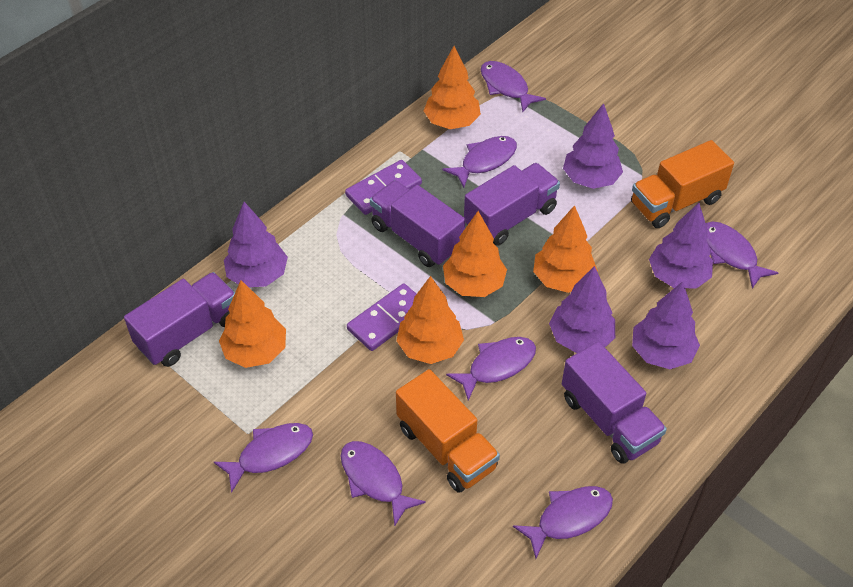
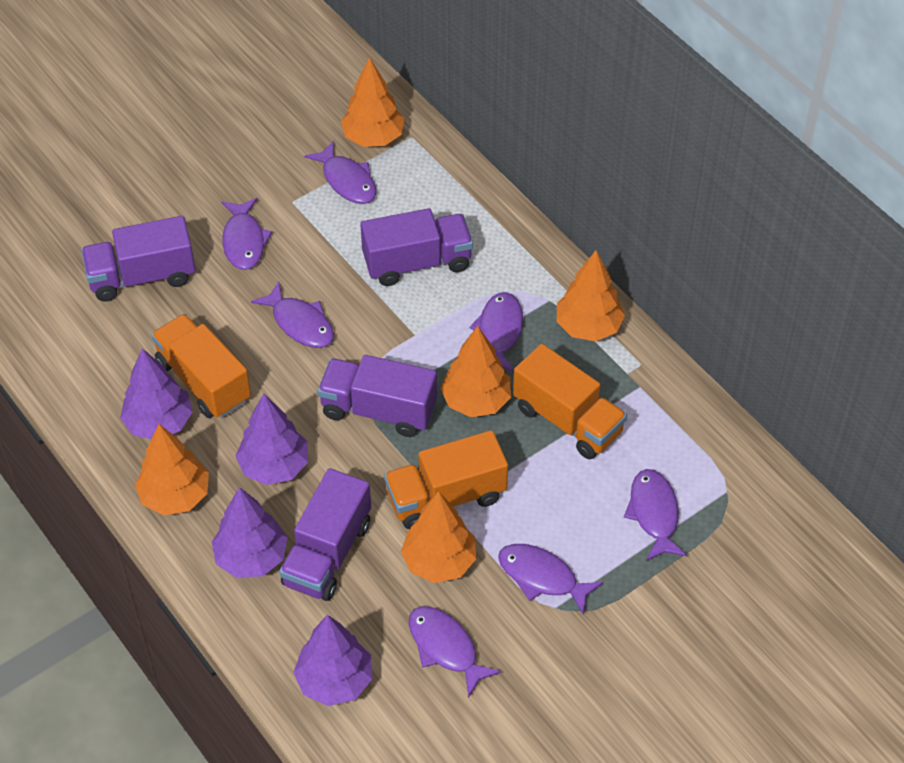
orange truck: 2 -> 3
purple domino: 2 -> 0
purple tree: 5 -> 4

